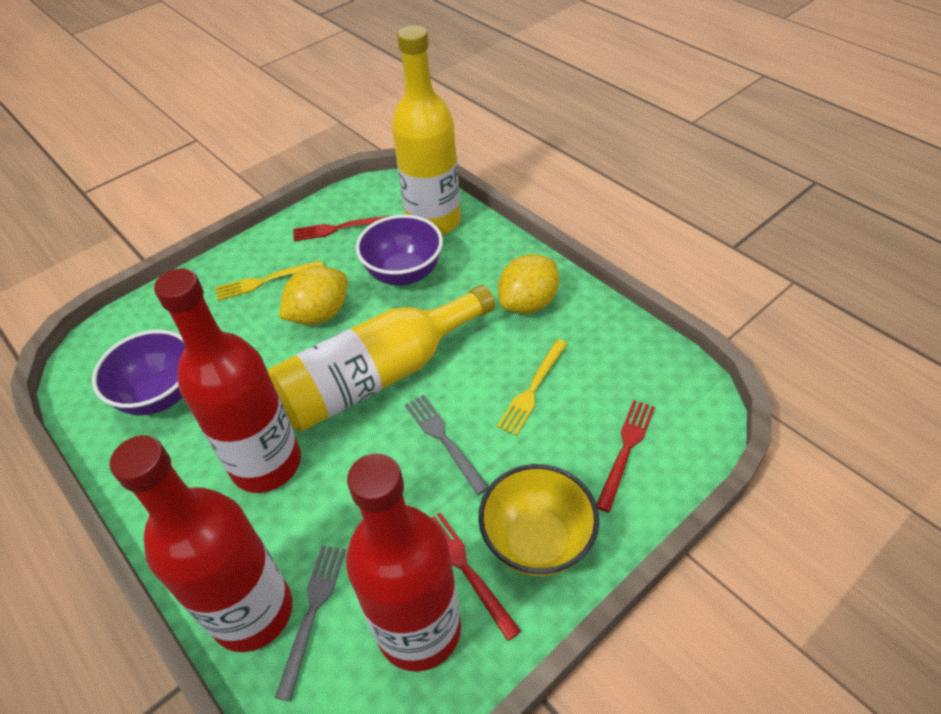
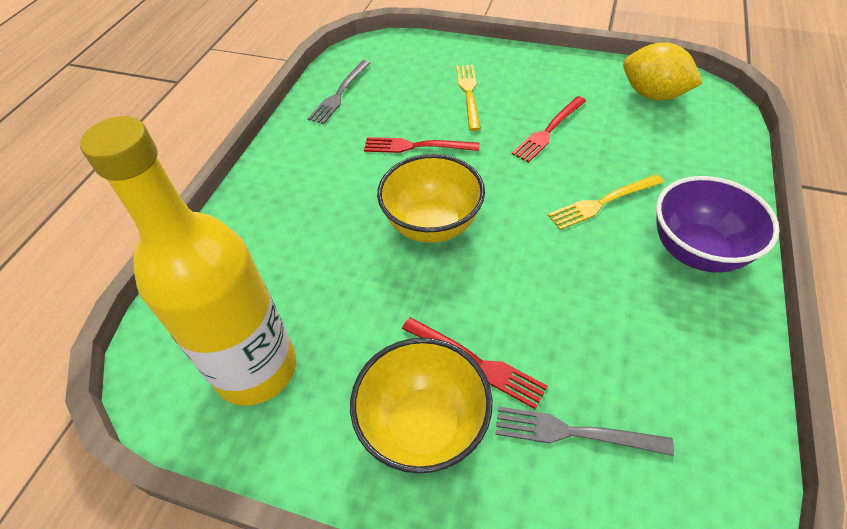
purple bowl: 2 -> 1
red bottle: 3 -> 0
yellow bottle: 2 -> 1
yellow bowl: 1 -> 2
yellow lemon: 2 -> 1

